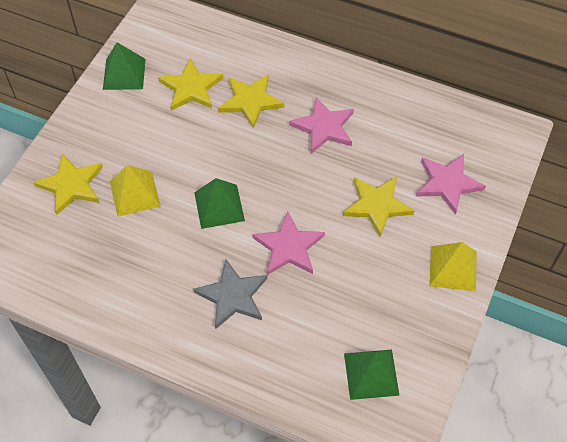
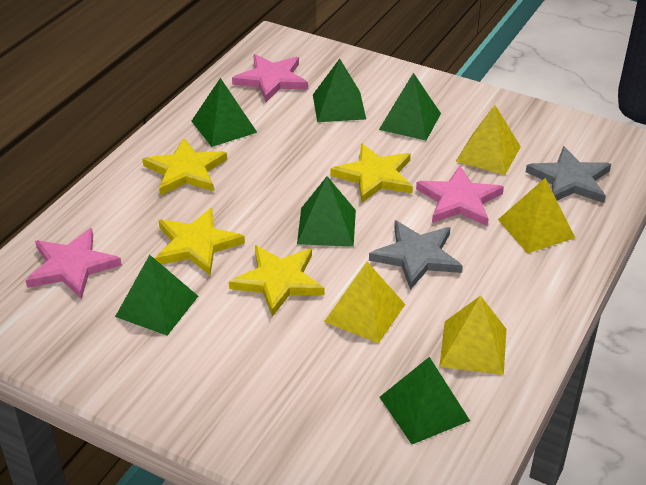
green pyramid: 3 -> 6
grey star: 1 -> 2
yellow pyramid: 2 -> 4

